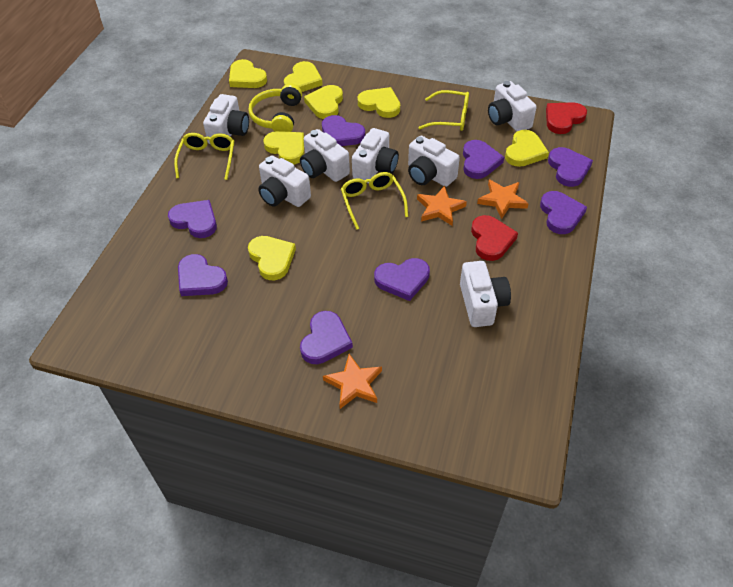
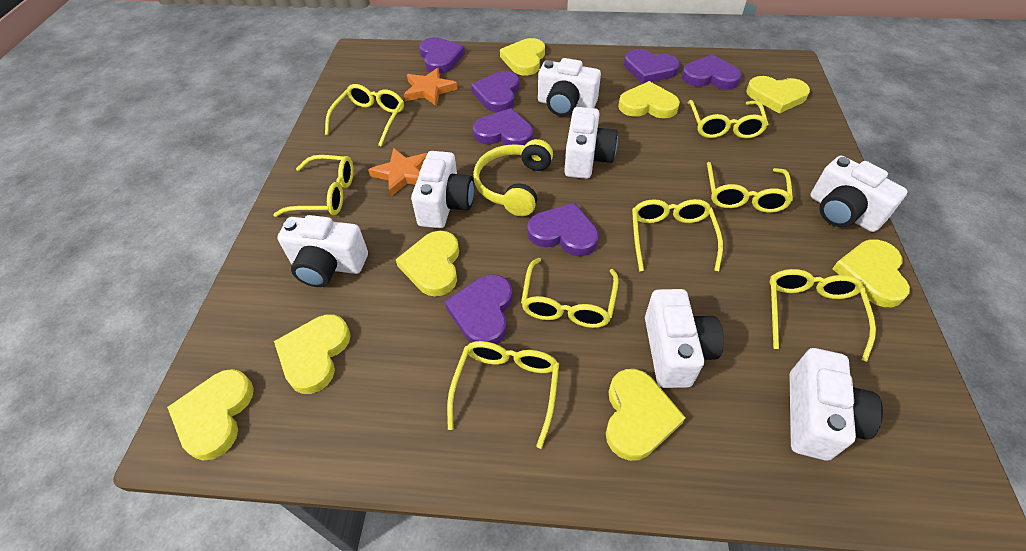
orange star: 3 -> 2
purple heart: 8 -> 7
red heart: 2 -> 0
yellow glasses: 3 -> 8
yellow heart: 7 -> 8

